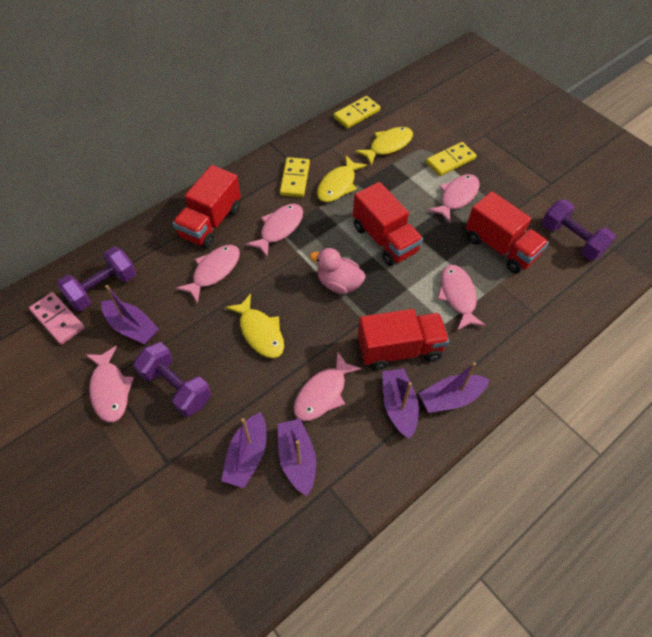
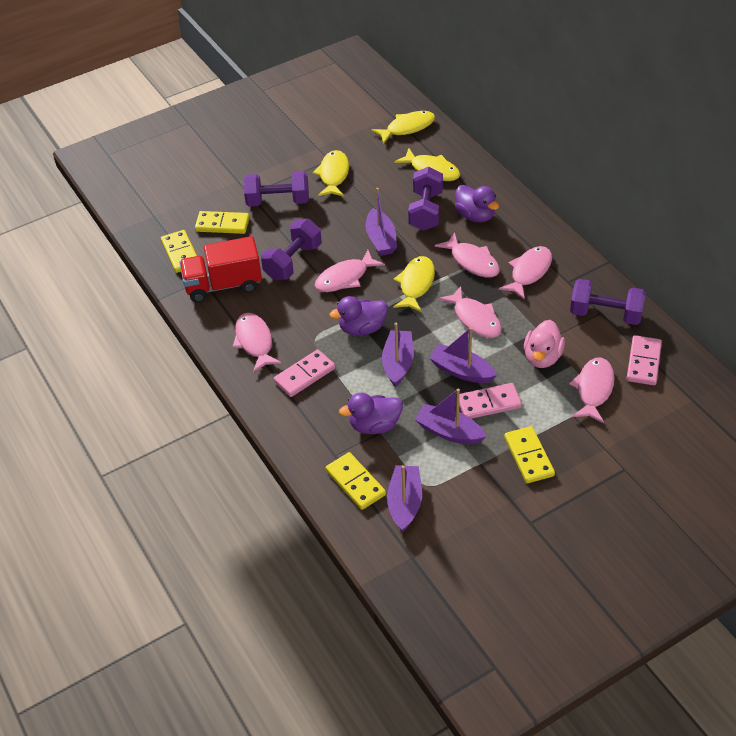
pink domino: 1 -> 3
purple duck: 0 -> 3
purple dumbbell: 3 -> 4
red truck: 4 -> 1
yellow domino: 3 -> 4
yellow fish: 3 -> 4

